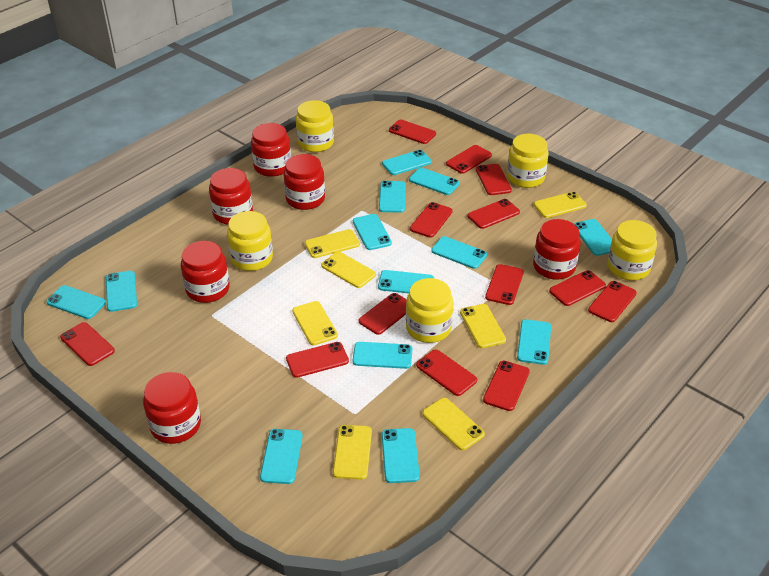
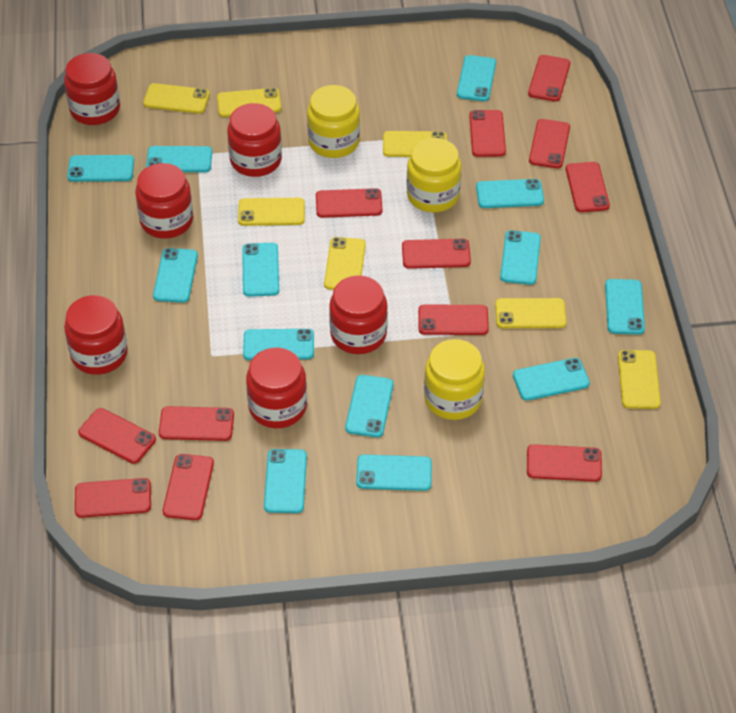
red phone: 13 -> 12
yellow jar: 5 -> 3

